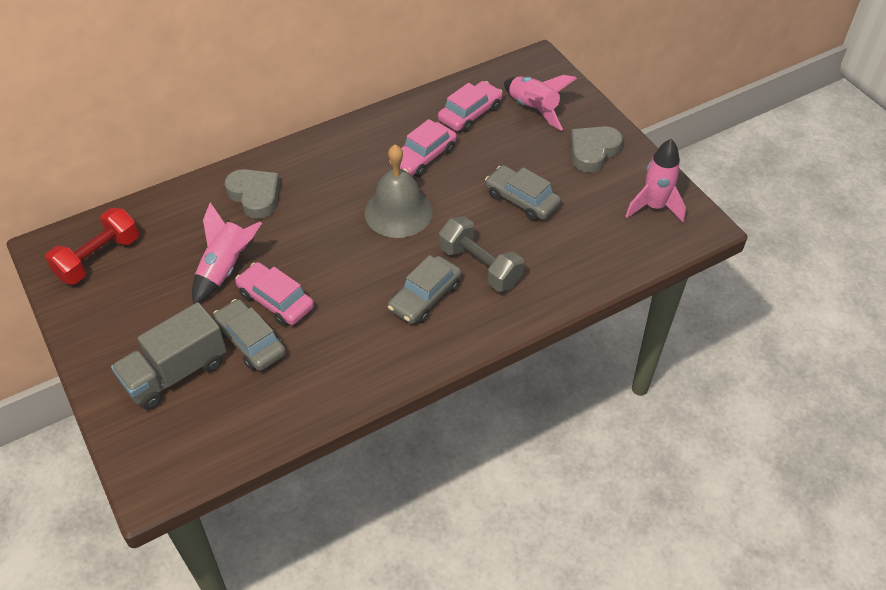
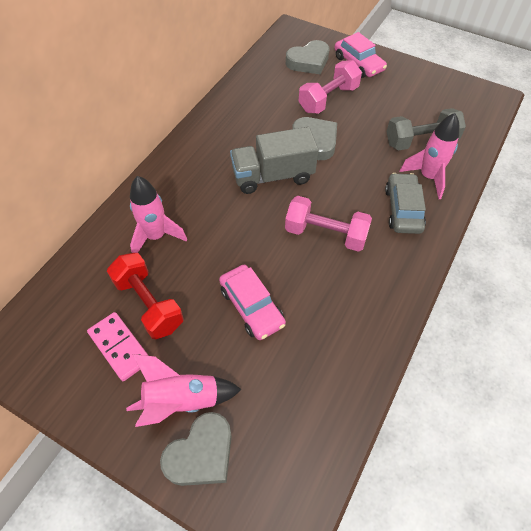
grey bell: 1 -> 0
grey car: 3 -> 1
grey heart: 2 -> 3
pink car: 3 -> 2
pink domino: 0 -> 1
pink dumbbell: 0 -> 2

